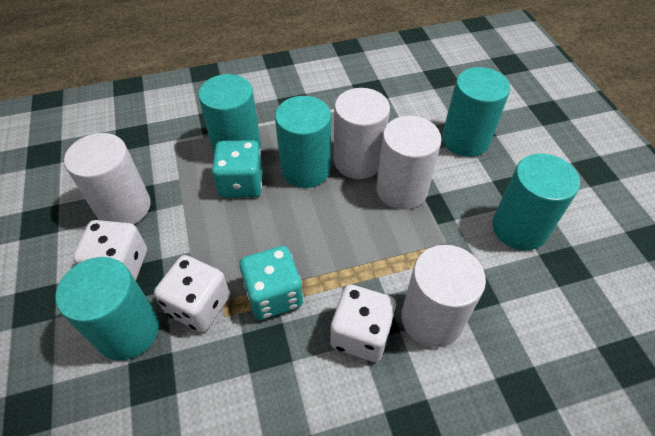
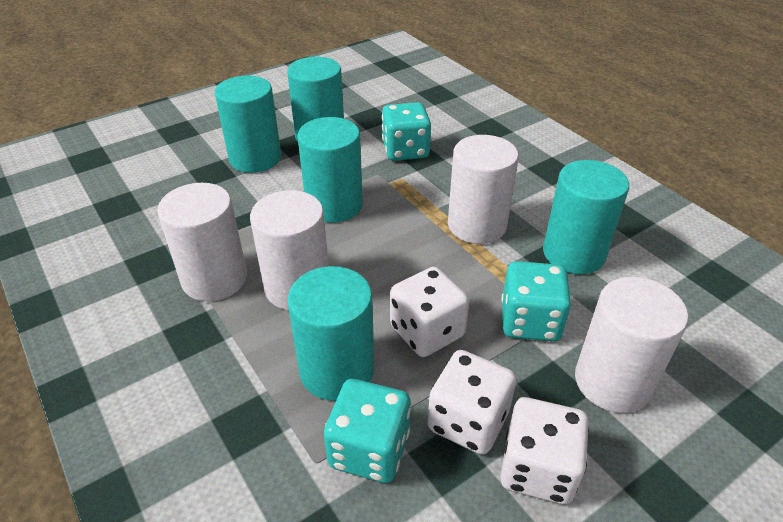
turquoise dice: 2 -> 3

